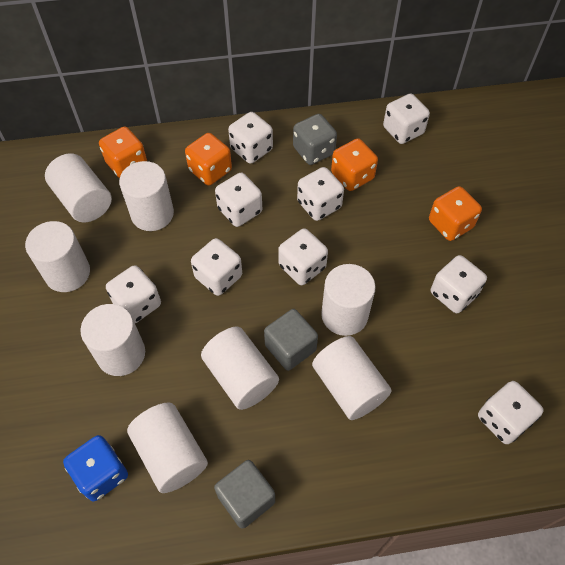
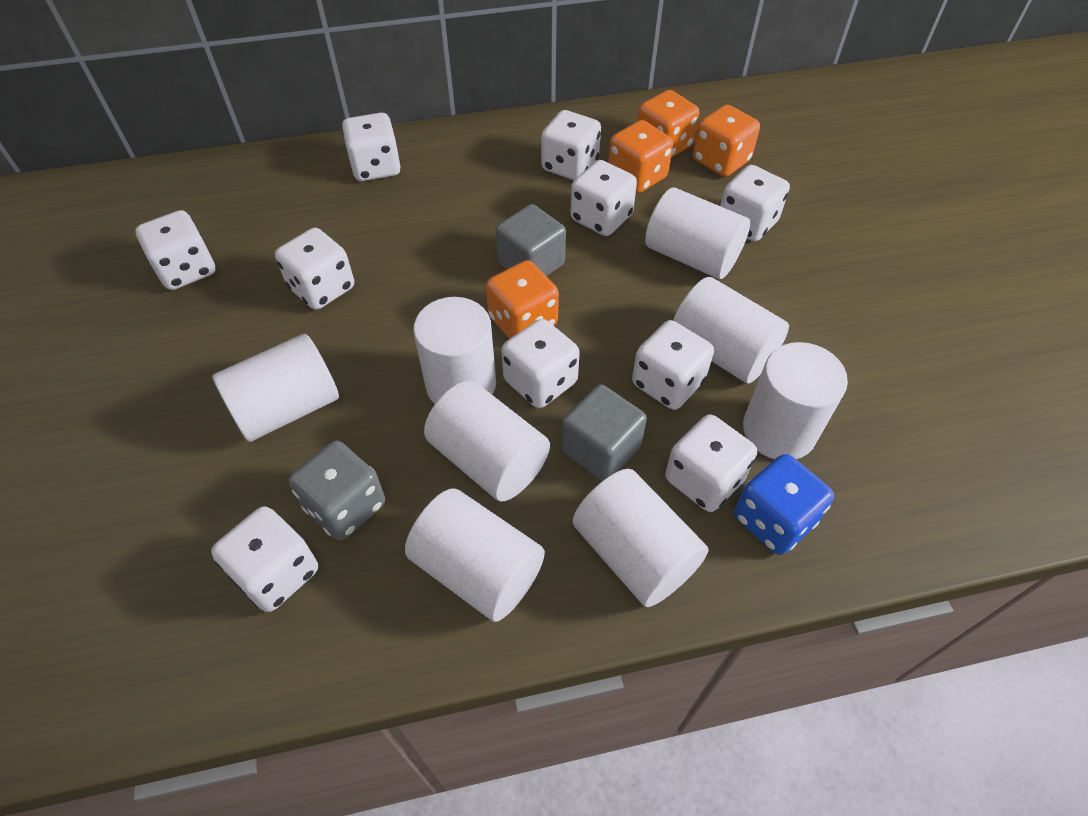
white dice: 9 -> 10

